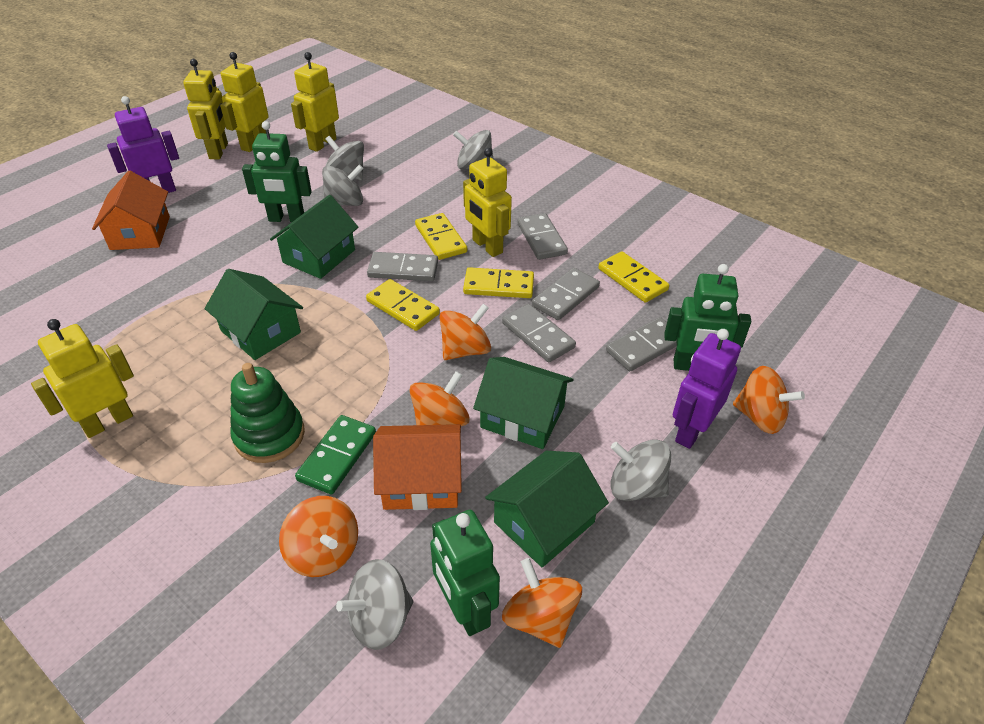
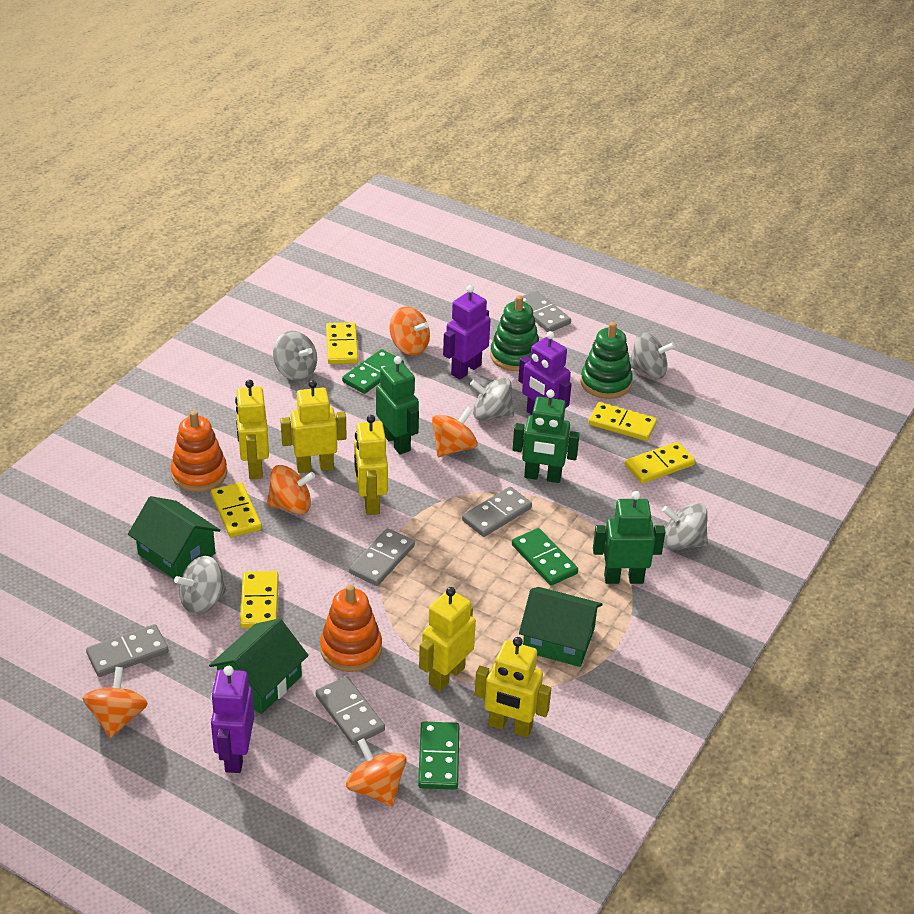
green domino: 1 -> 3
green house: 4 -> 3
green stacking toy: 1 -> 2
orange house: 2 -> 0
orange stacking toy: 0 -> 2
purple robot: 2 -> 3
yellow domino: 4 -> 5

